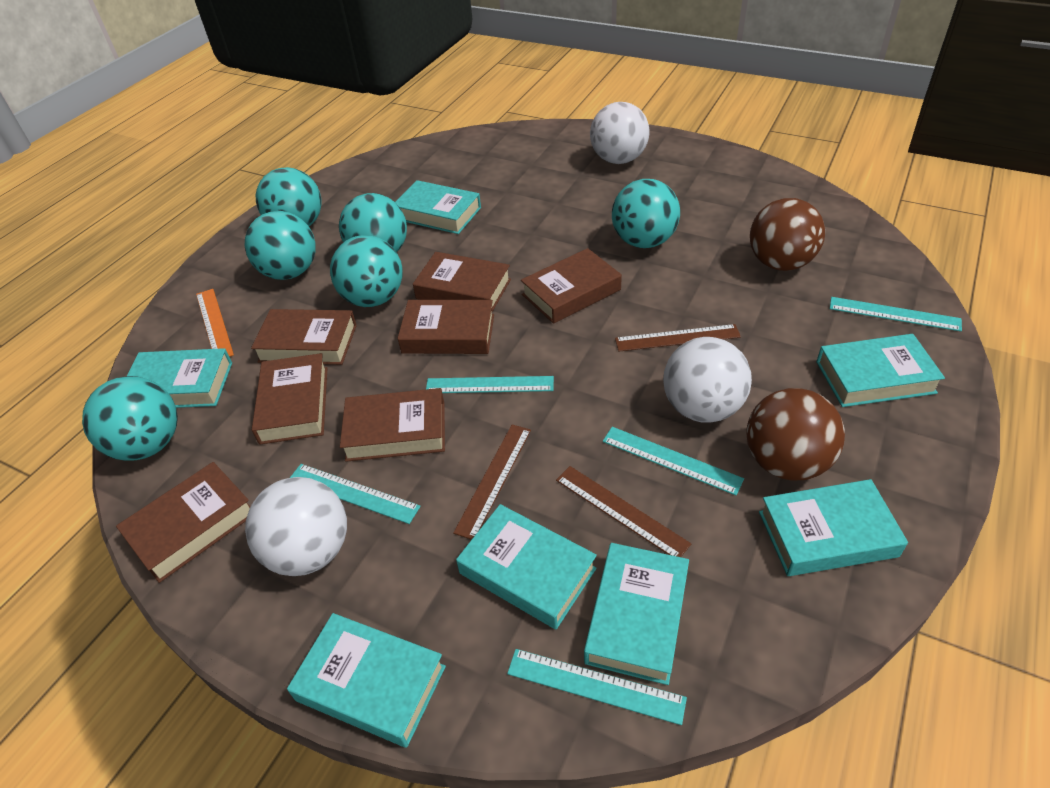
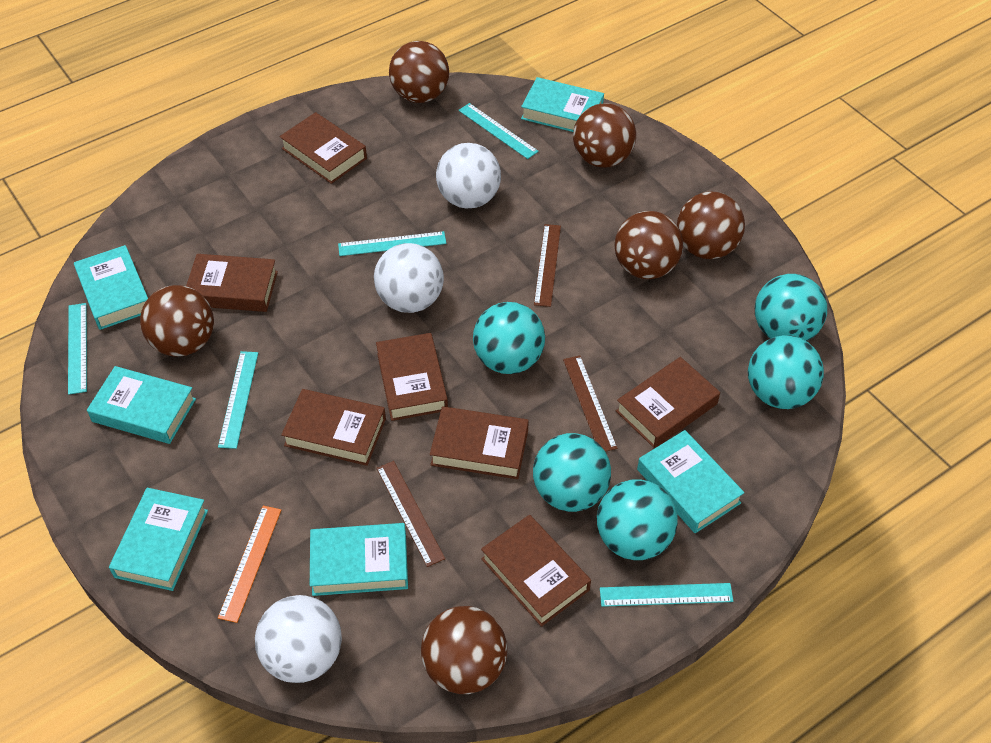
brown ball: 2 -> 6
turquoise ball: 6 -> 5
turquoise book: 7 -> 6

